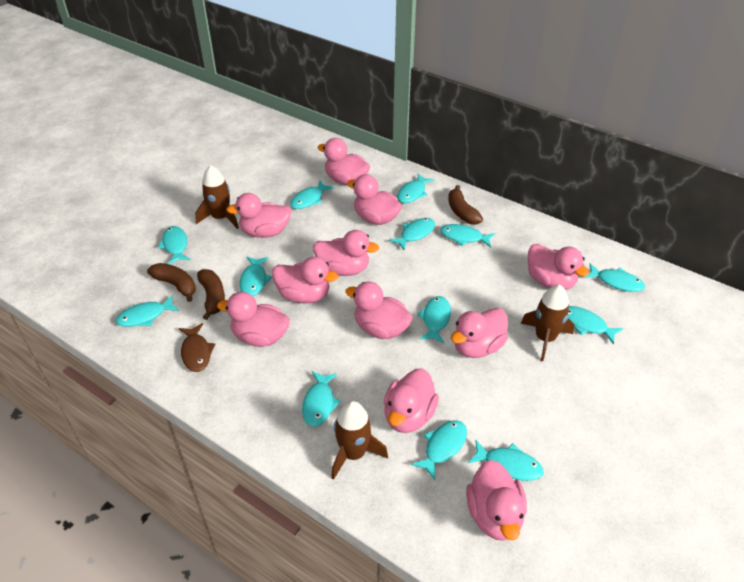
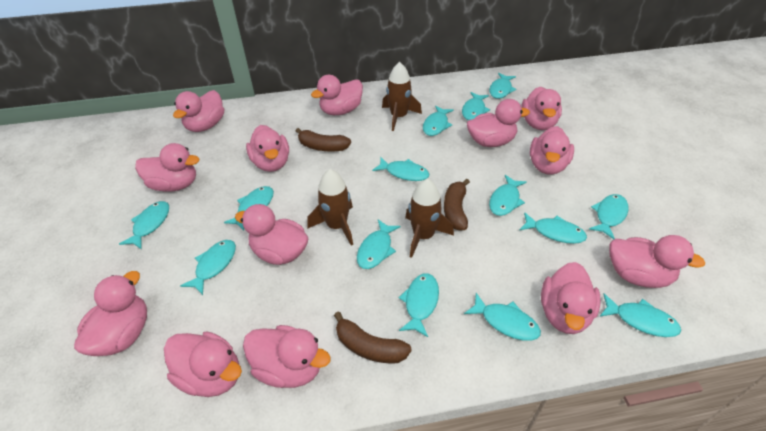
brown fish: 1 -> 0
pink duck: 11 -> 13
turquoise fish: 13 -> 14

